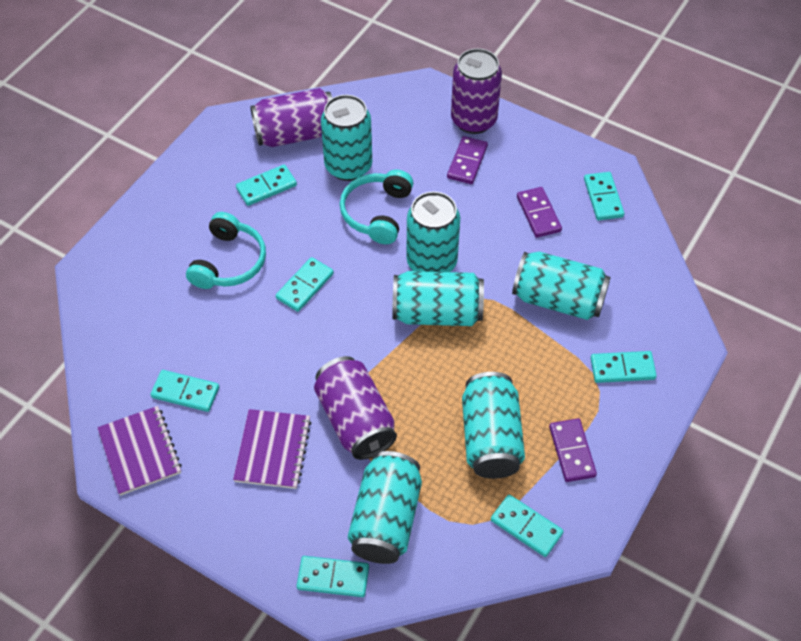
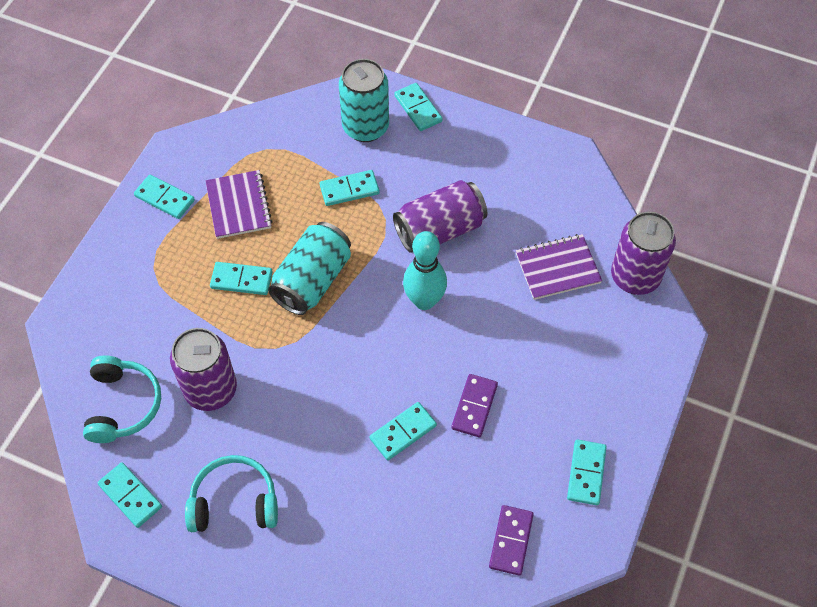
purple domino: 3 -> 2
turquoise bowling pin: 0 -> 1
turquoise can: 6 -> 2

